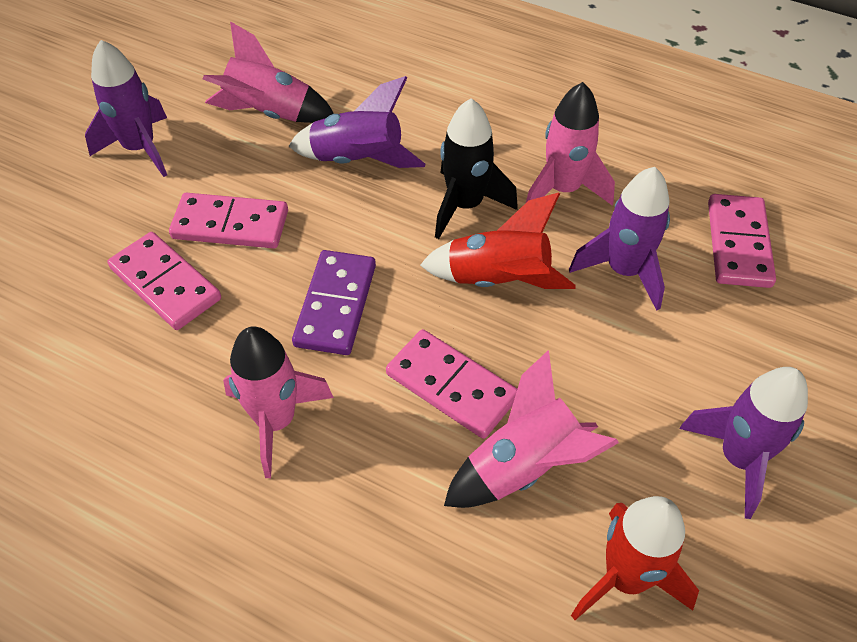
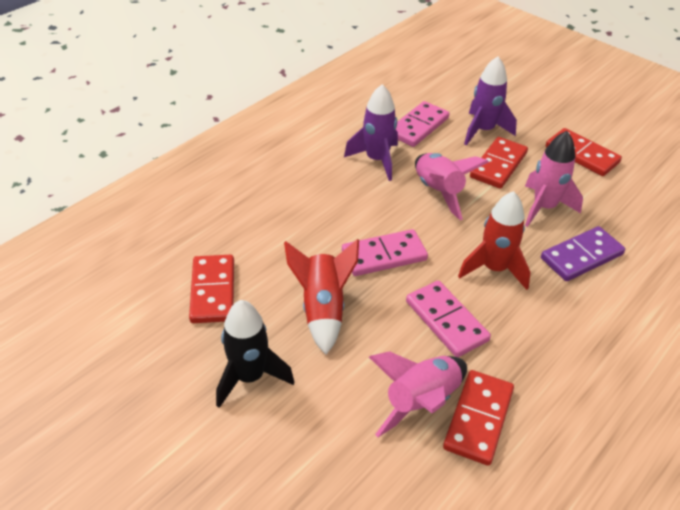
pink domino: 4 -> 3
pink rocket: 4 -> 3
purple rocket: 4 -> 2
red domino: 0 -> 4

